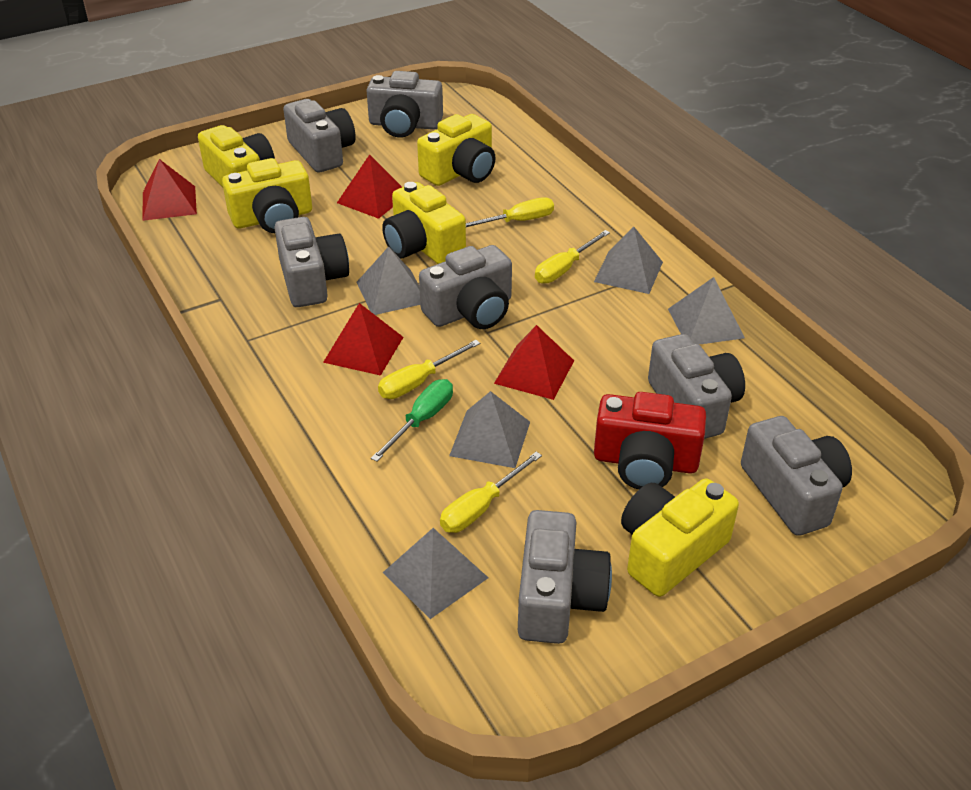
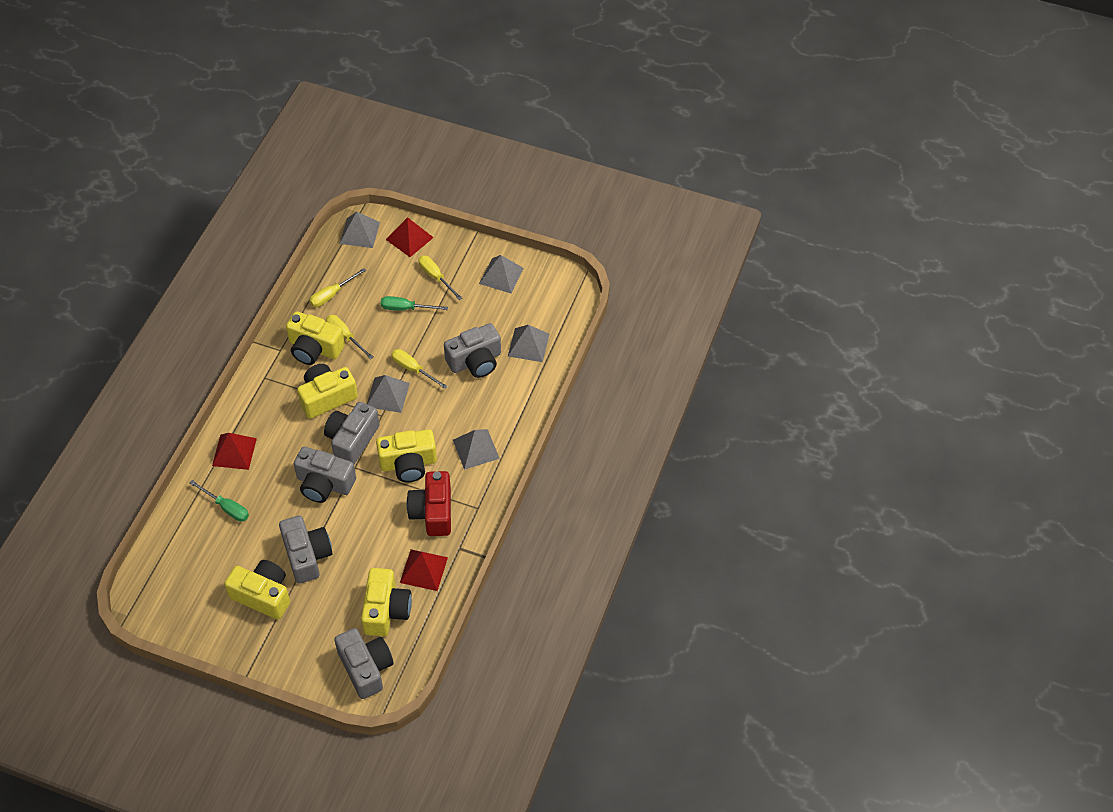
green screwdriver: 1 -> 2
grey camera: 7 -> 5
red pyramid: 4 -> 3

